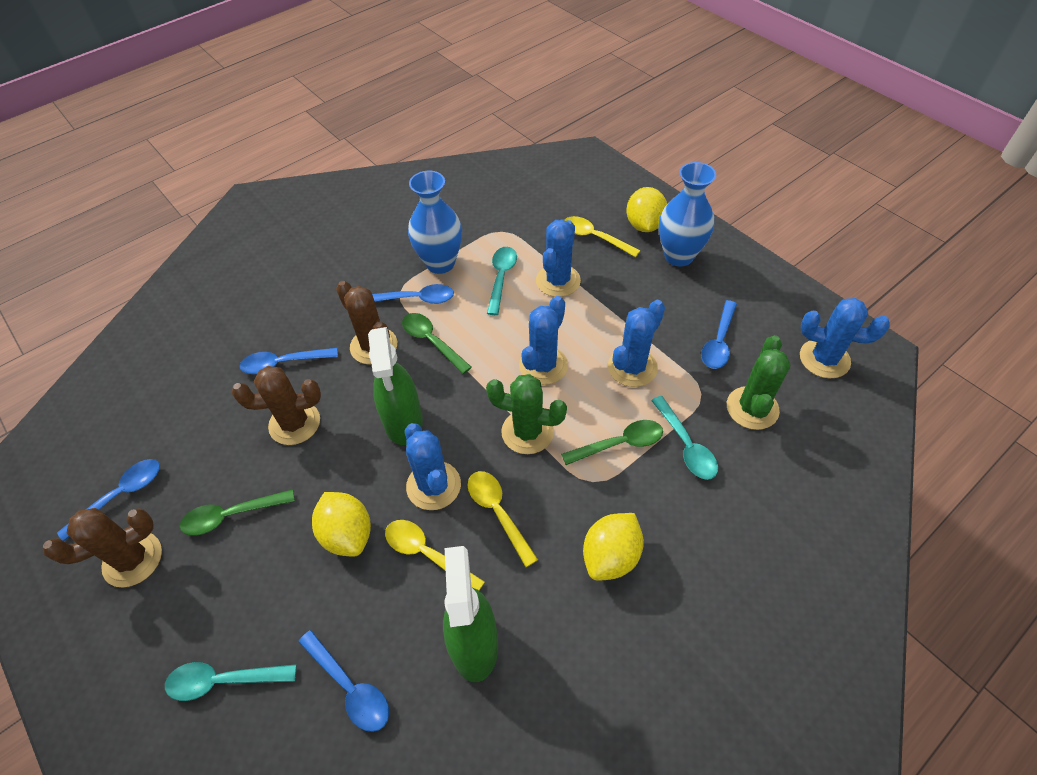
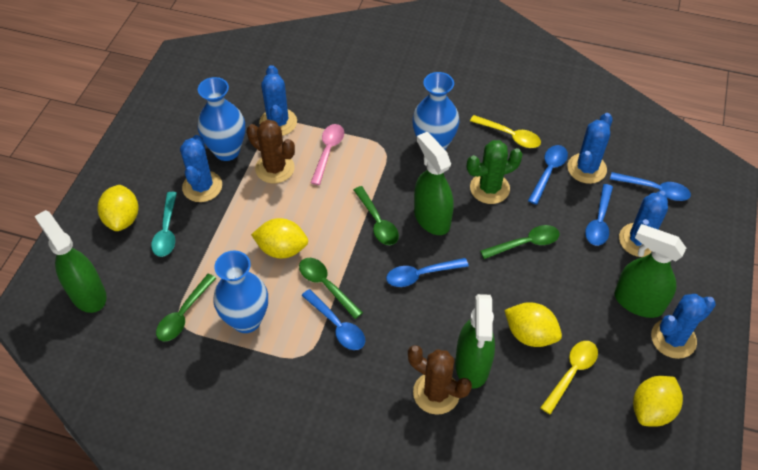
blue vase: 2 -> 3
brown cactus: 3 -> 2
green cactus: 2 -> 1
green spoon: 3 -> 4
green spray bottle: 2 -> 4
pink spoon: 0 -> 1
turquoise spoon: 3 -> 1
yellow lemon: 3 -> 4
yellow spoon: 3 -> 2

